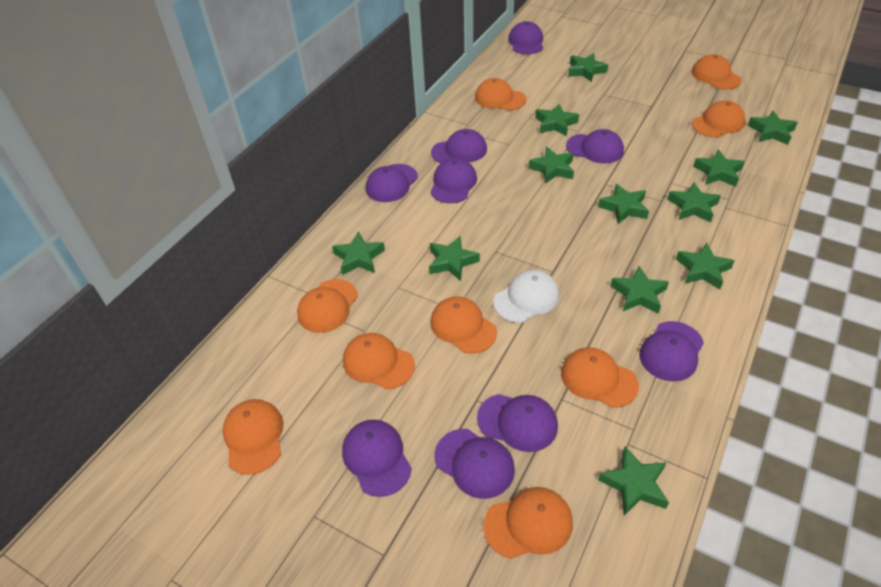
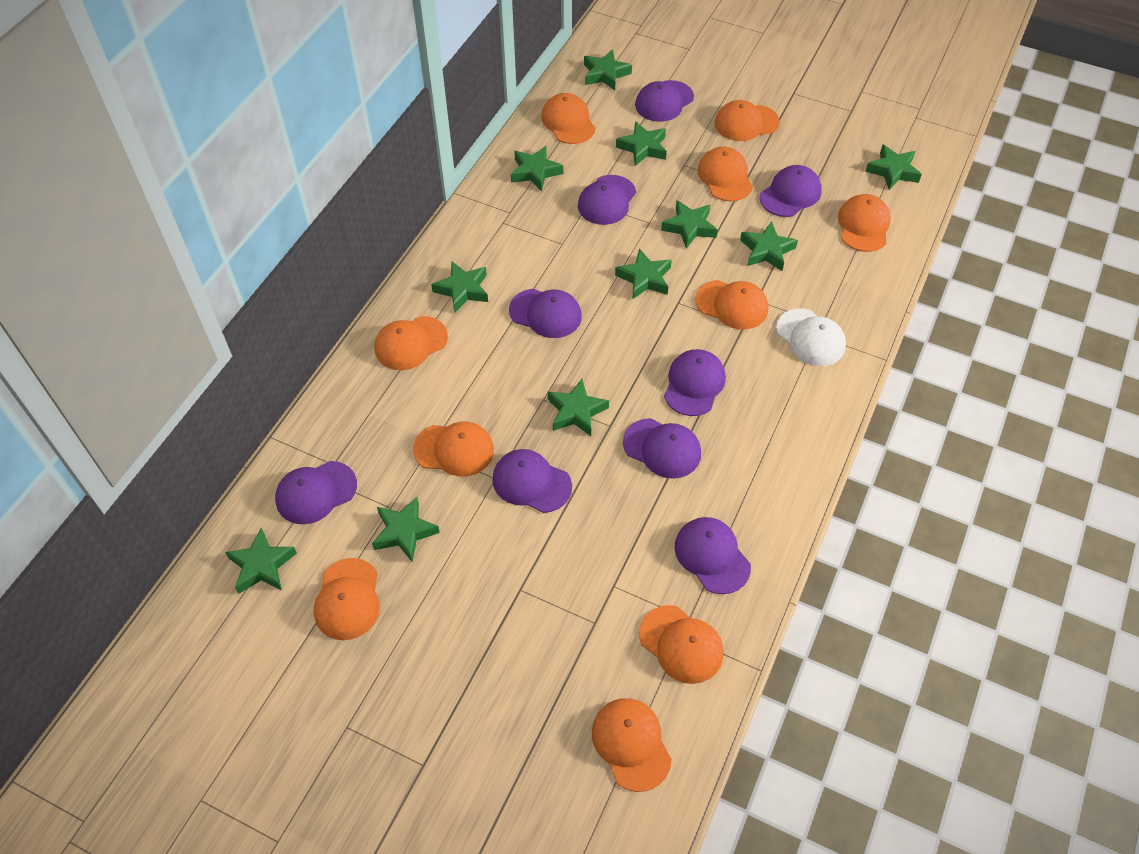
green star: 12 -> 11
orange cap: 9 -> 10

